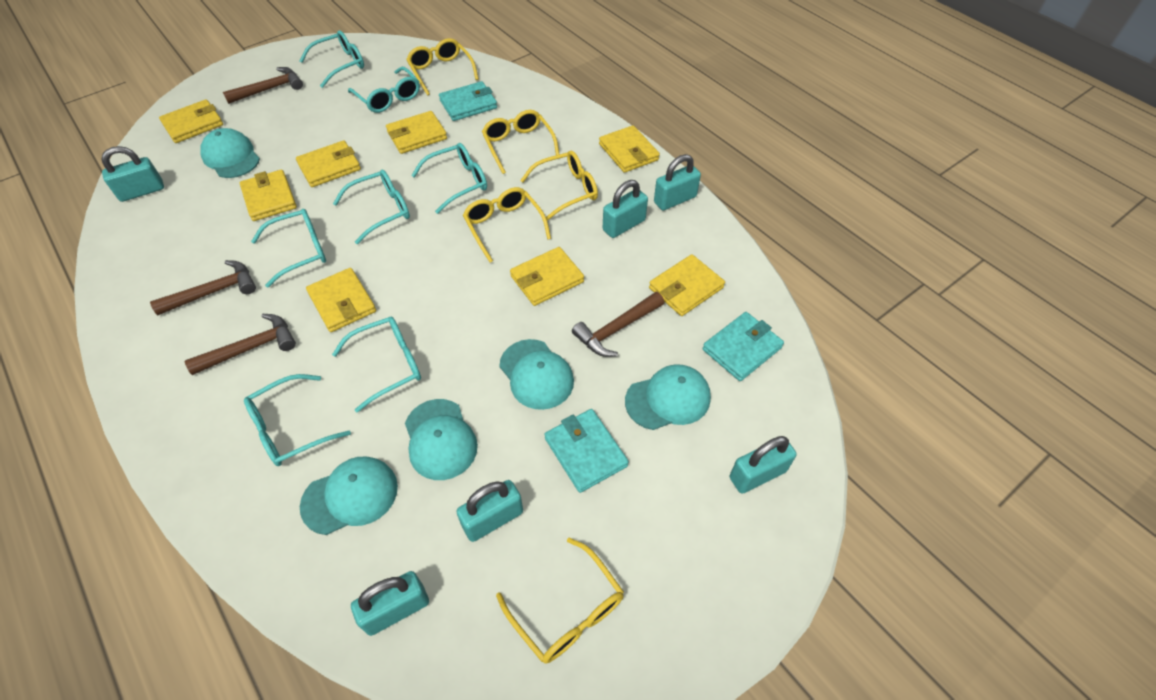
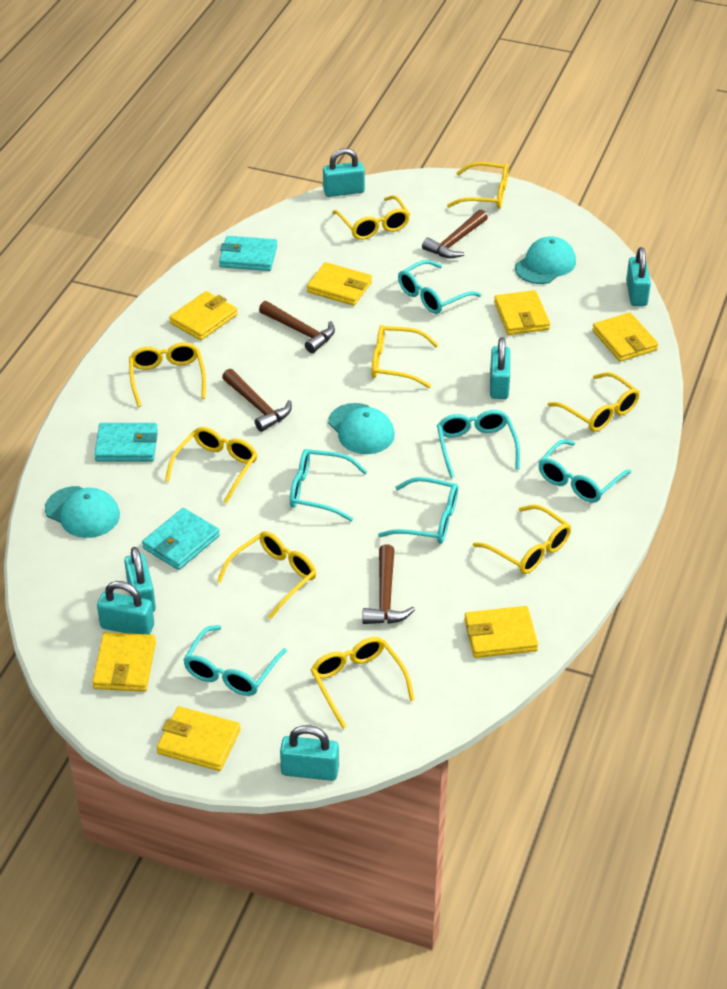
turquoise cap: 5 -> 3
turquoise glasses: 7 -> 6
yellow glasses: 5 -> 9
yellow wallet: 8 -> 7

